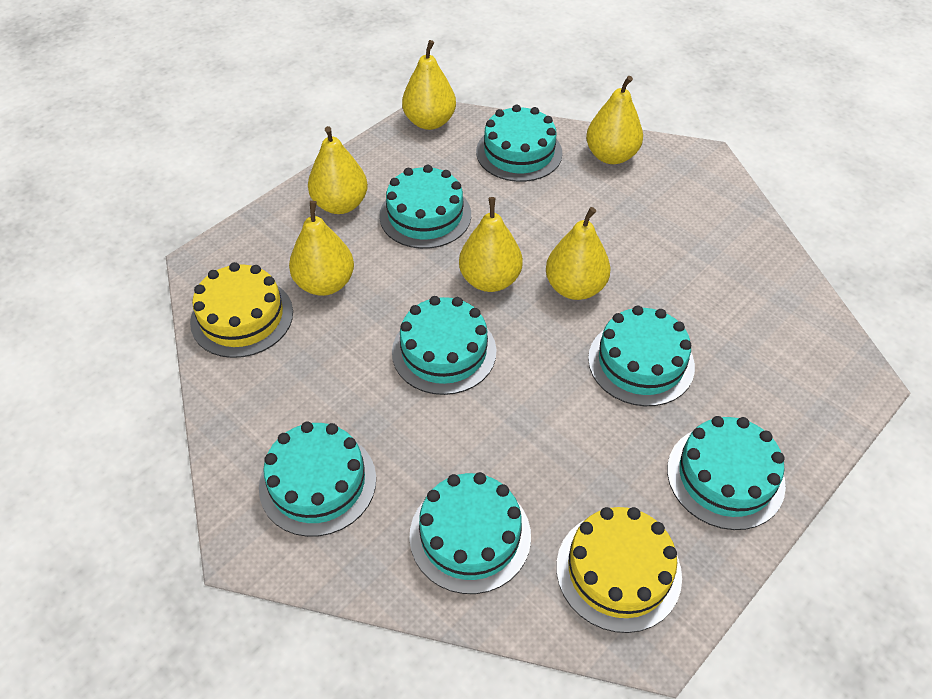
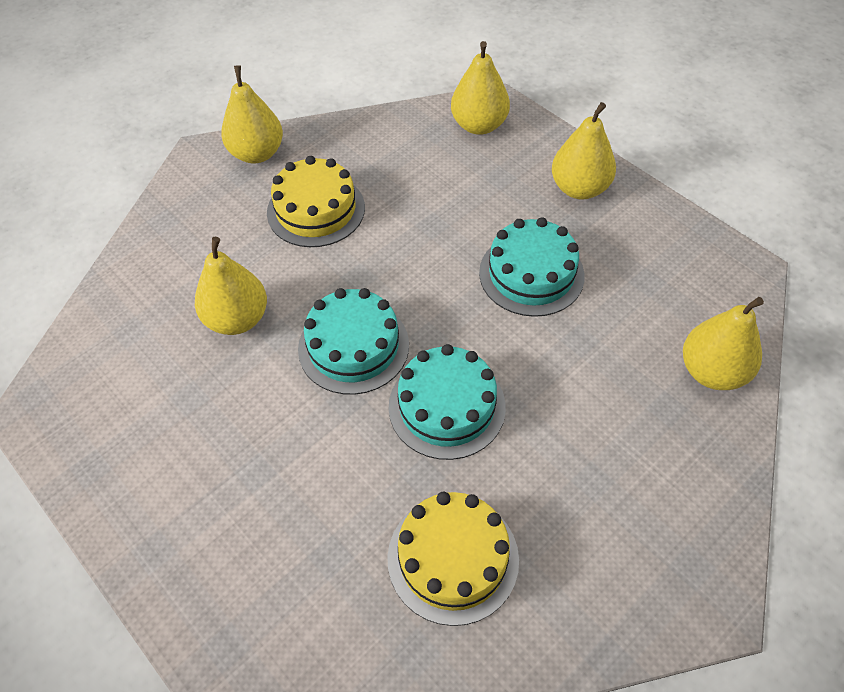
turquoise cake: 7 -> 3
yellow pear: 6 -> 5

